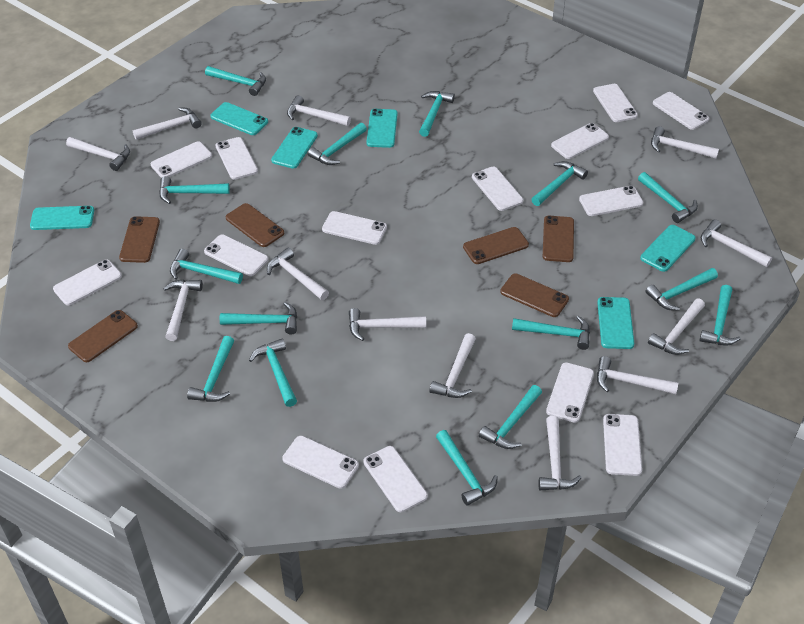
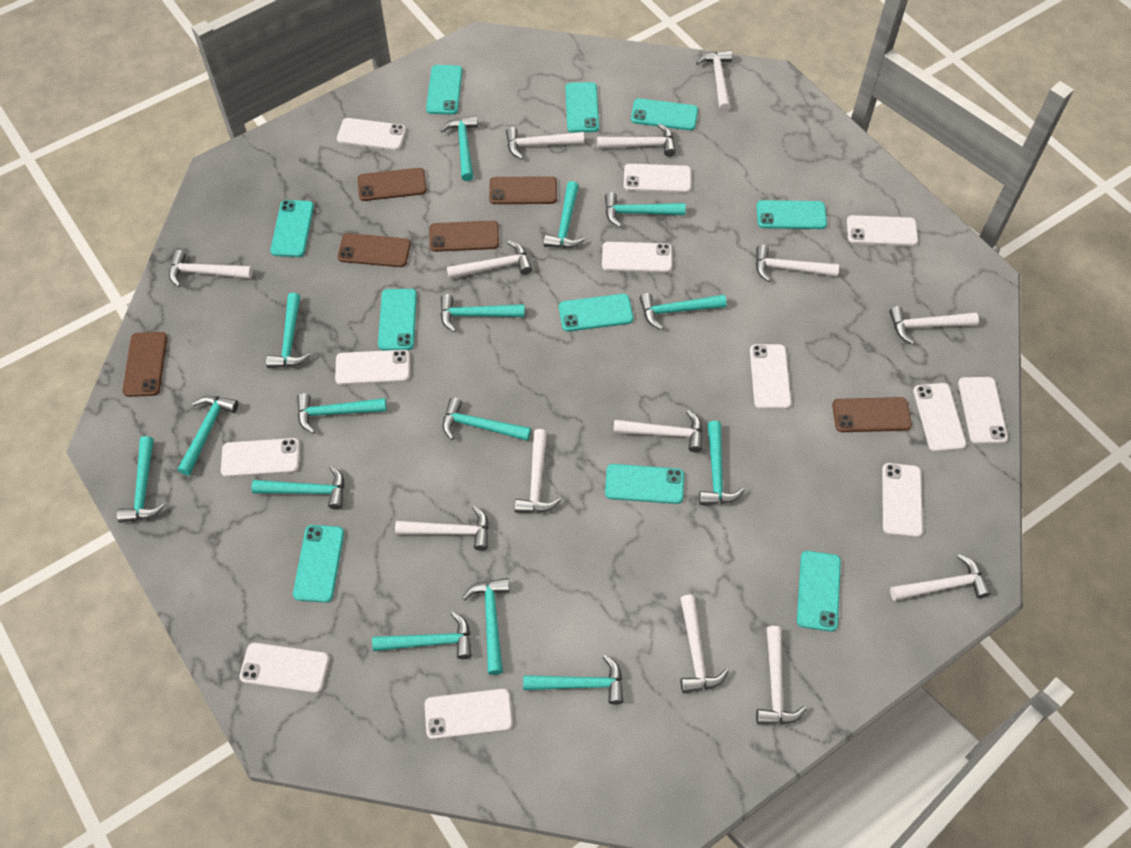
turquoise phone: 6 -> 10
white hammer: 12 -> 13
white phone: 14 -> 12

